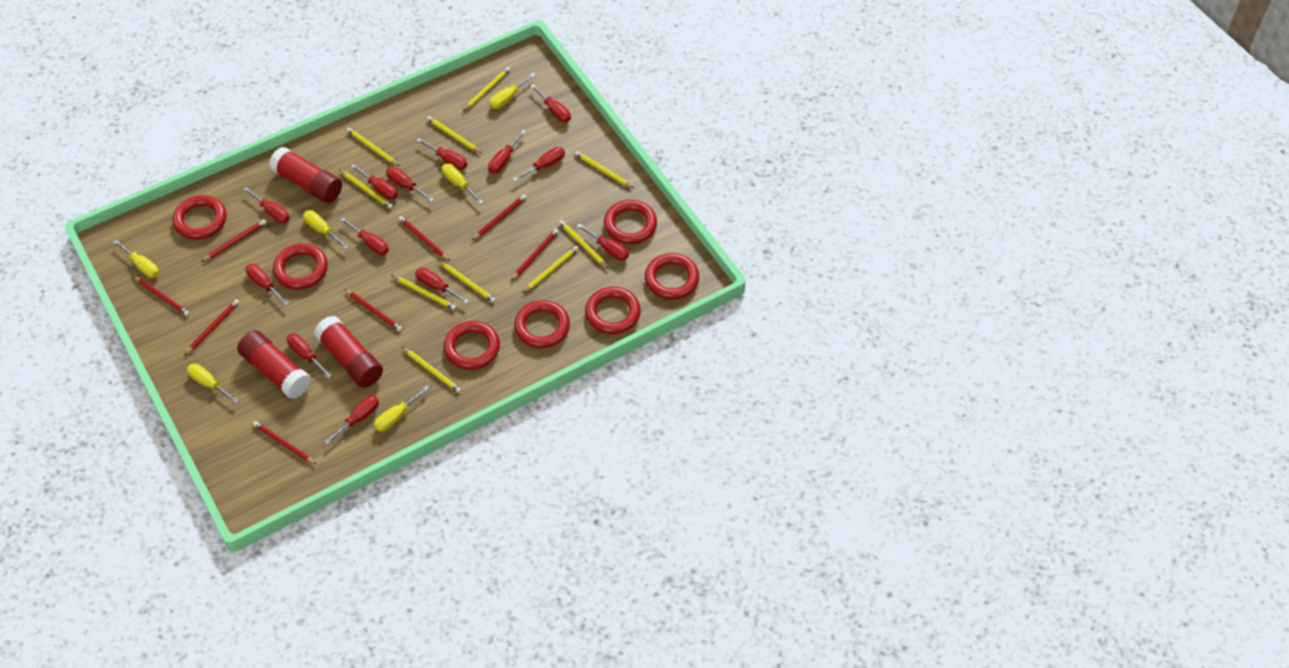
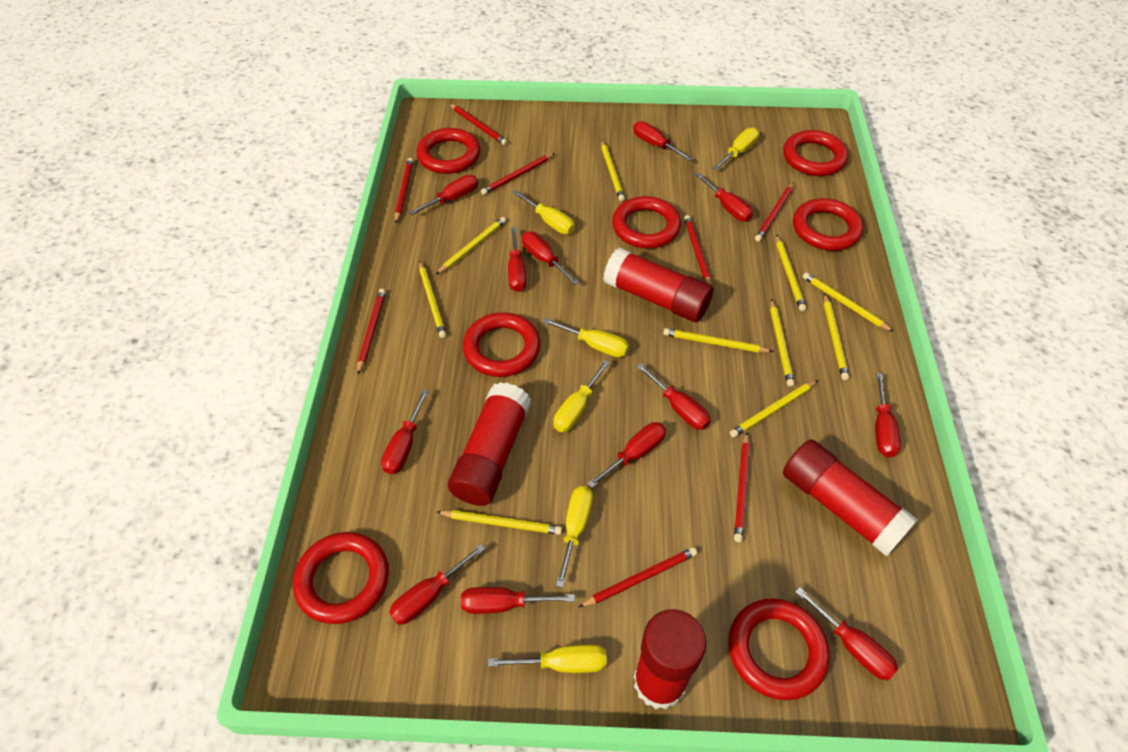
red glue stick: 3 -> 4
red screwdriver: 13 -> 12

